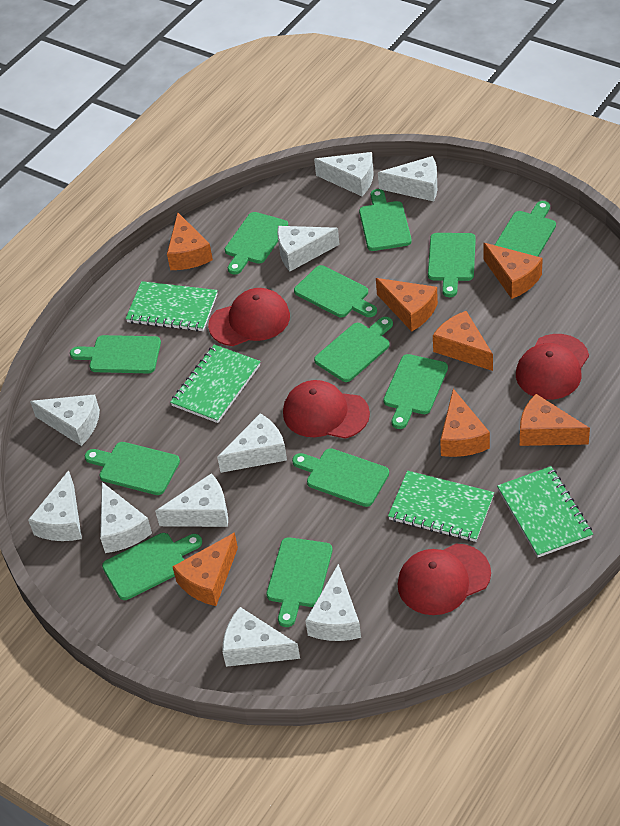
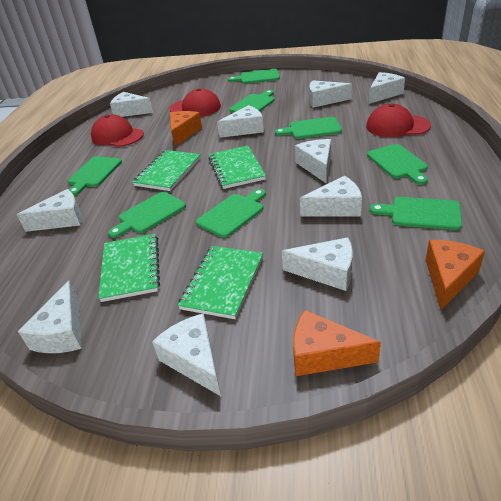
green cutting board: 12 -> 8
orange cheese: 7 -> 3
red cap: 4 -> 3

